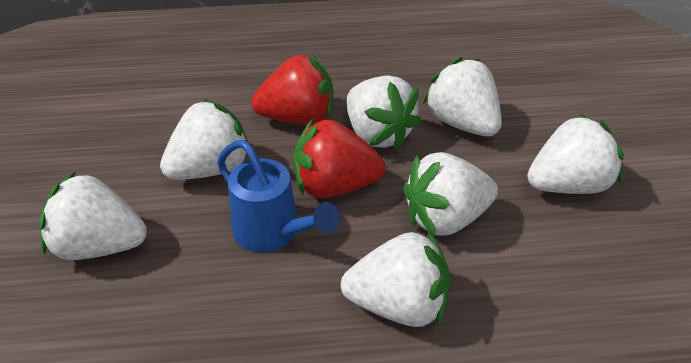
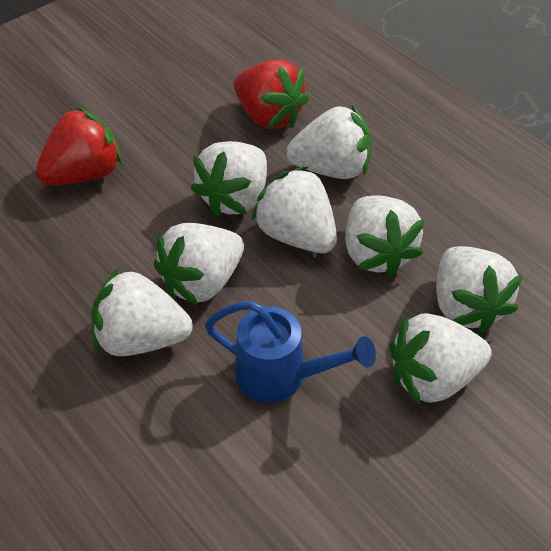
white strawberry: 7 -> 8

